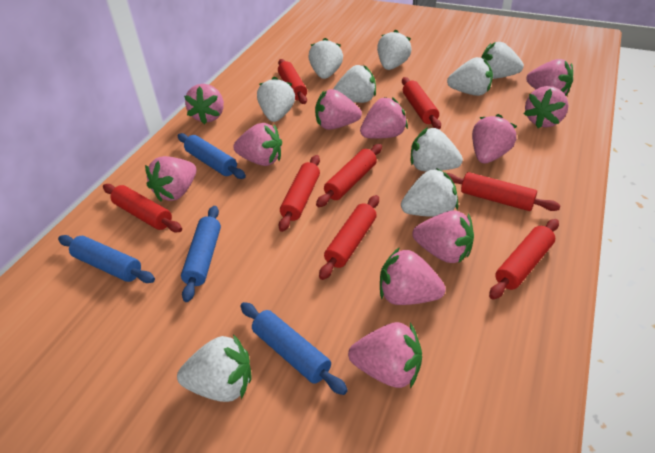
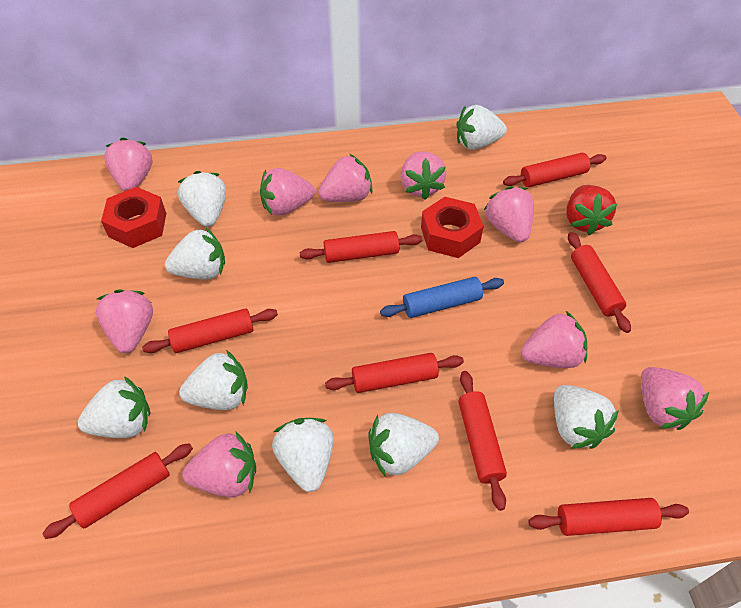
blue rolling pin: 4 -> 1
pink strawberry: 11 -> 9
red nut: 0 -> 2
red strawberry: 0 -> 1
white strawberry: 9 -> 8

